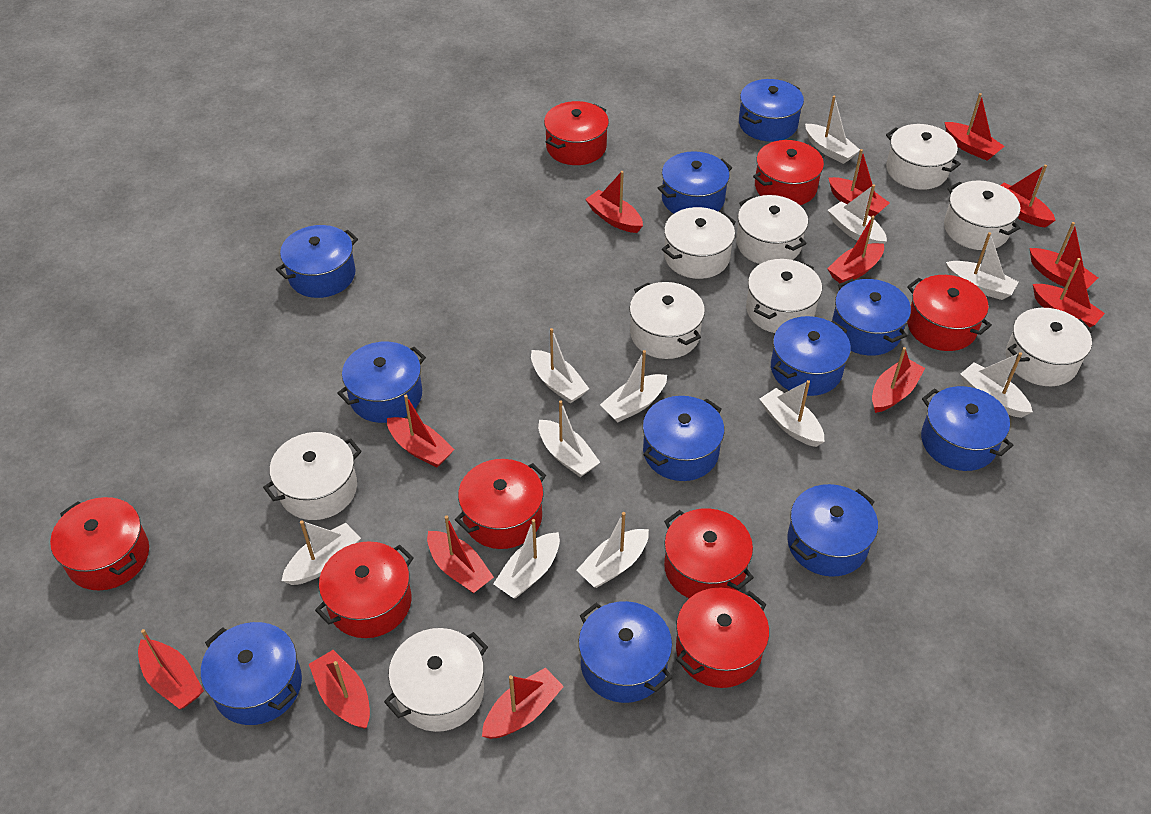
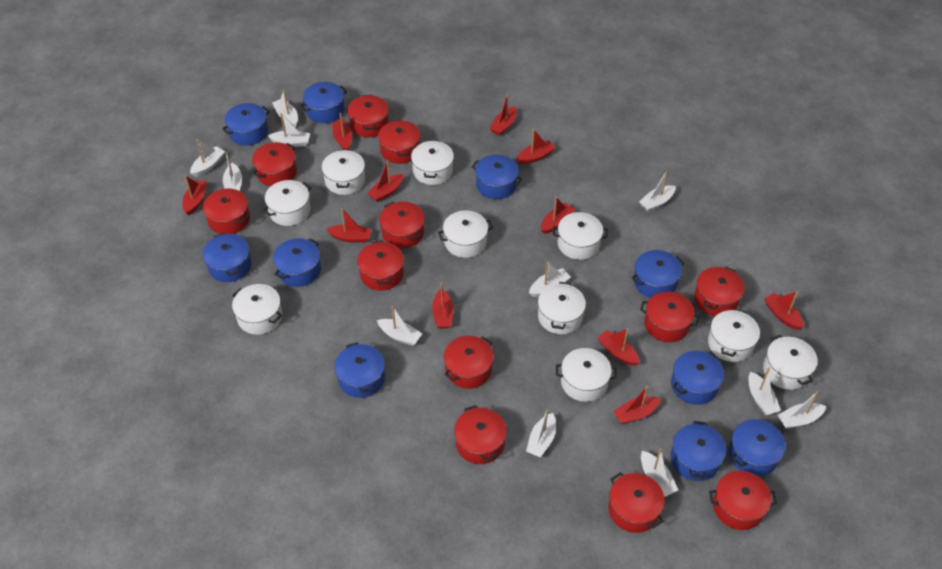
blue pot: 11 -> 10
red boat: 13 -> 11
red pot: 8 -> 12
white pot: 9 -> 10

